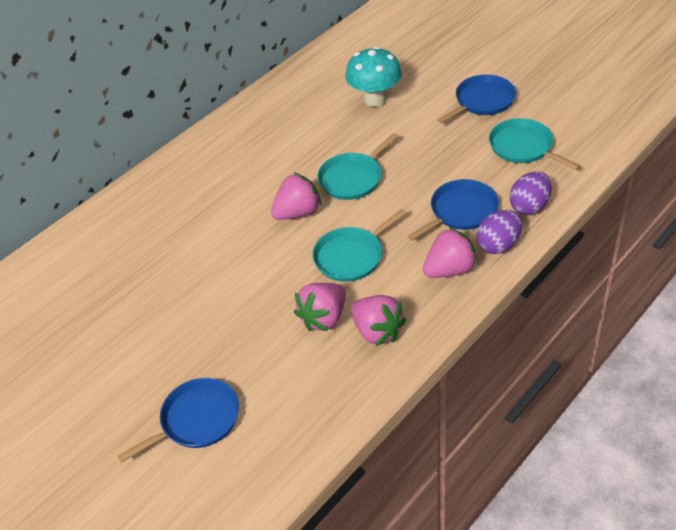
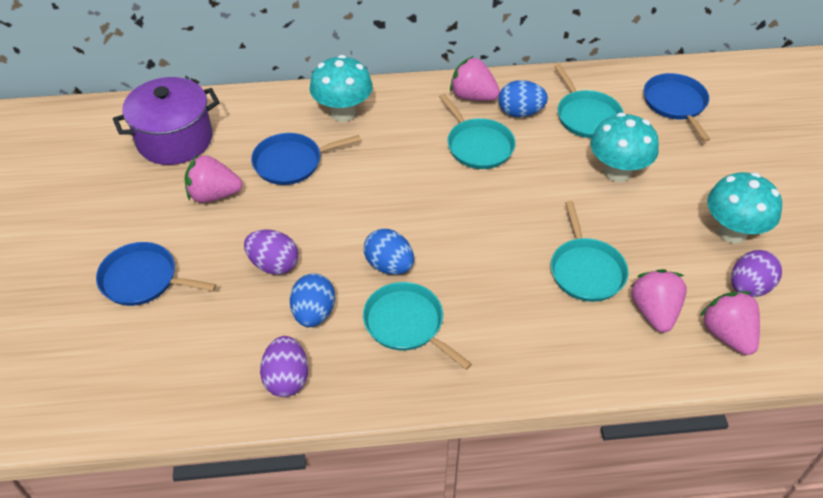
blue egg: 0 -> 3
purple egg: 2 -> 3
purple pot: 0 -> 1
turquoise mushroom: 1 -> 3
turquoise pan: 3 -> 4

